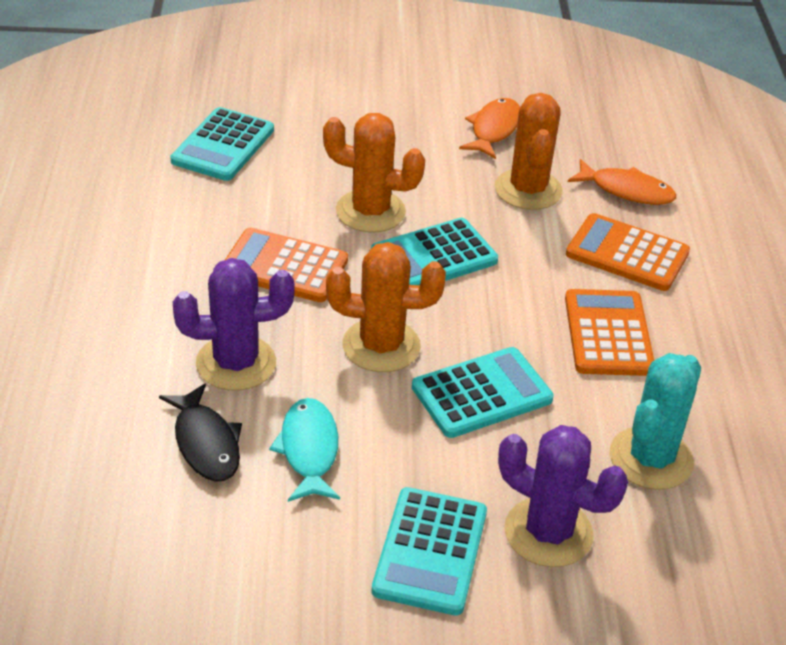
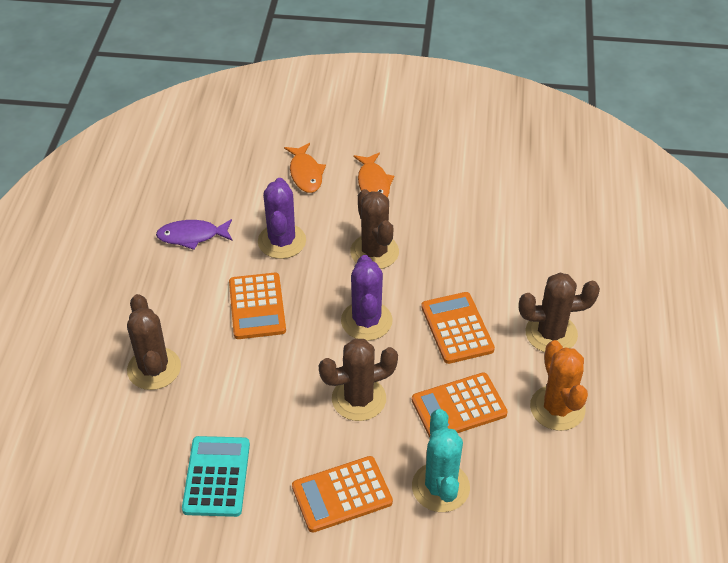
black fish: 1 -> 0
brown cactus: 0 -> 4
orange cactus: 3 -> 1
orange calculator: 3 -> 4
purple fish: 0 -> 1
turquoise calculator: 4 -> 1
turquoise fish: 1 -> 0

